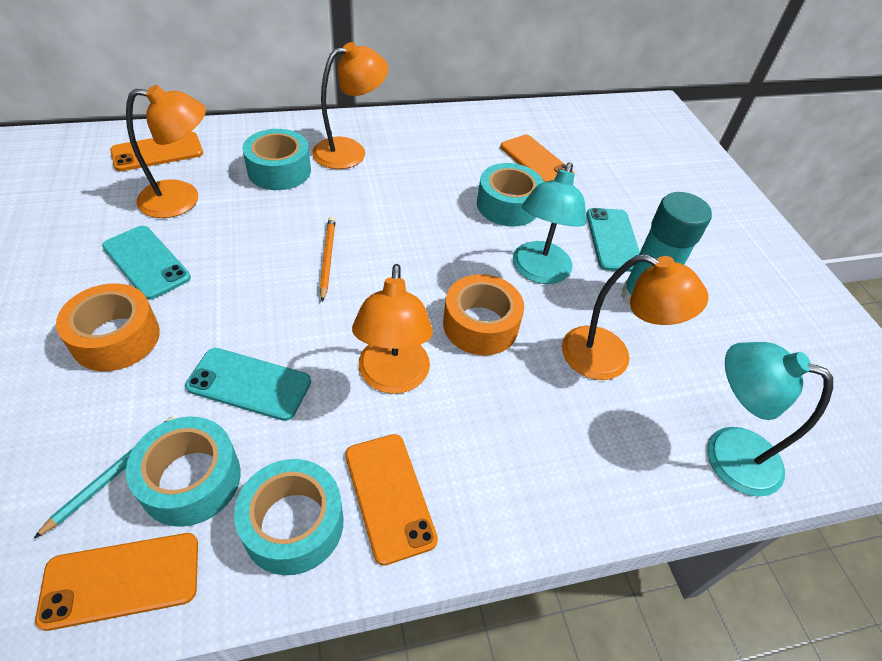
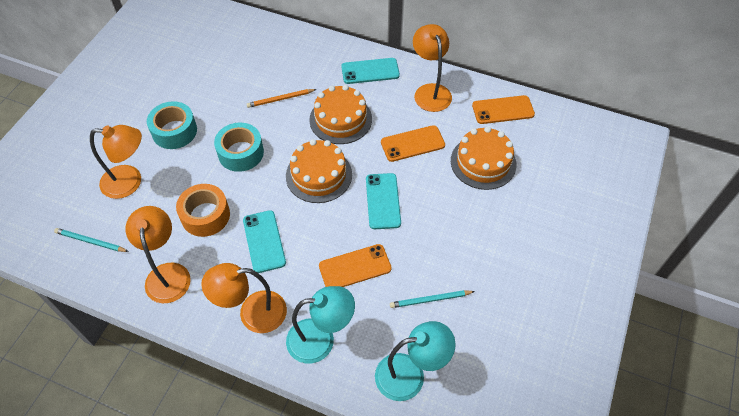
orange cake: 0 -> 3
orange phone: 4 -> 3
orange tape: 2 -> 1
turquoise glue stick: 1 -> 0
turquoise pencil: 1 -> 2
turquoise tape: 4 -> 2

